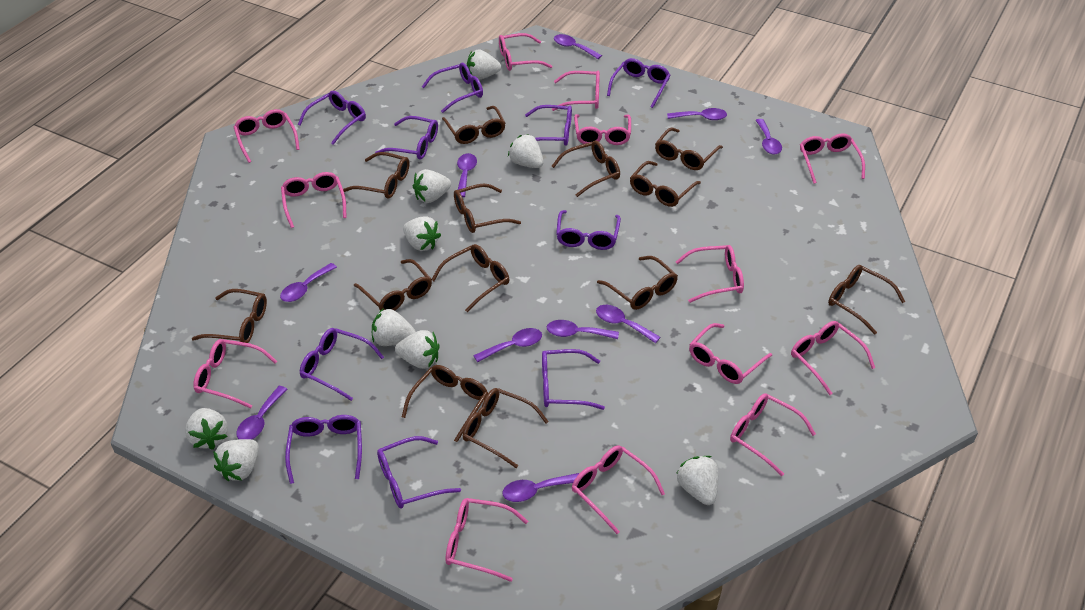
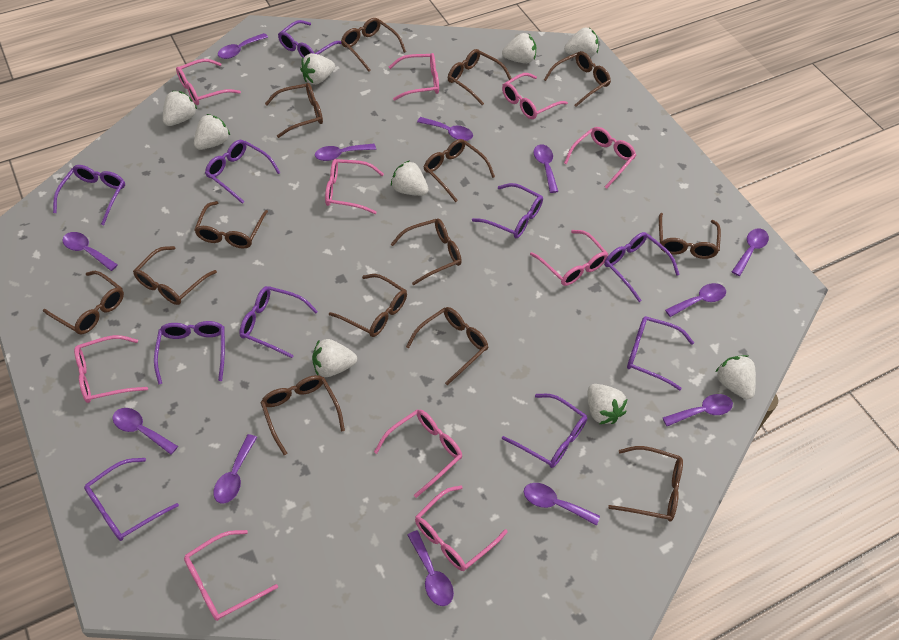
brown glasses: 13 -> 14
pink glasses: 13 -> 10
purple spoon: 10 -> 12

